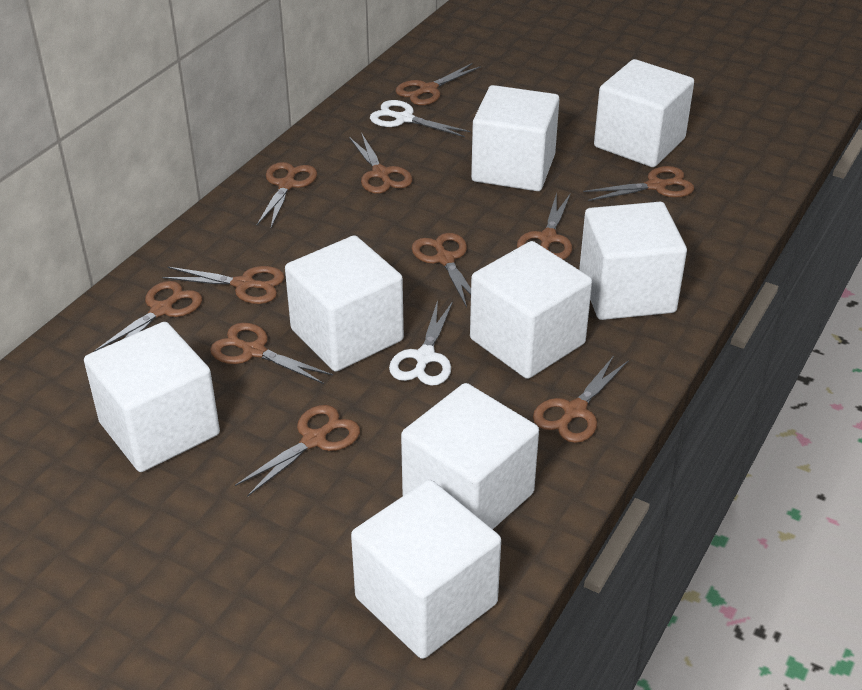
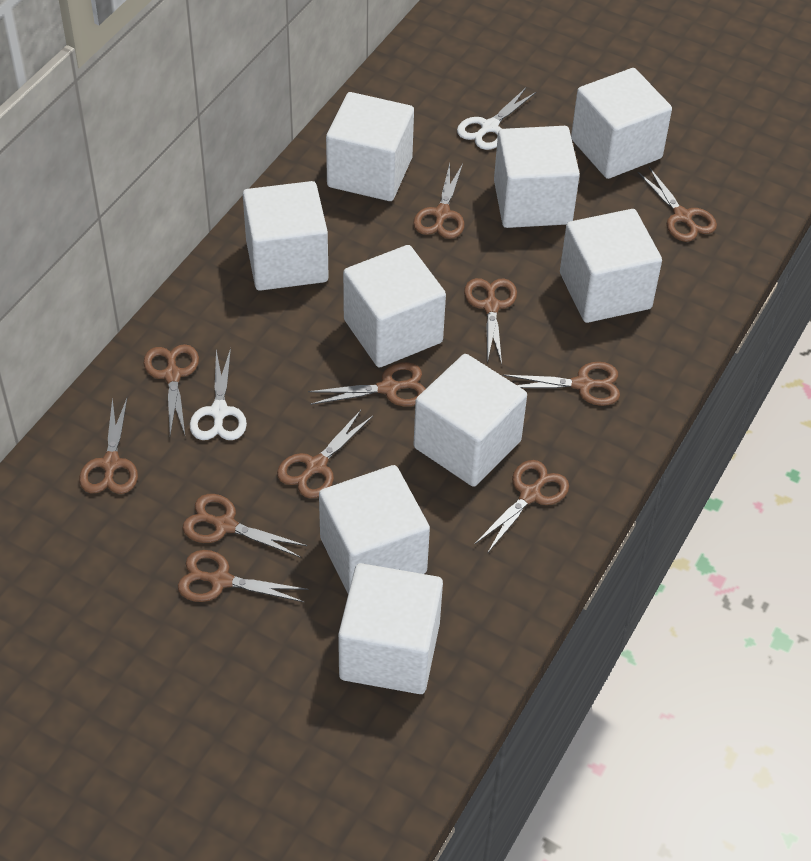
white cube: 8 -> 9

